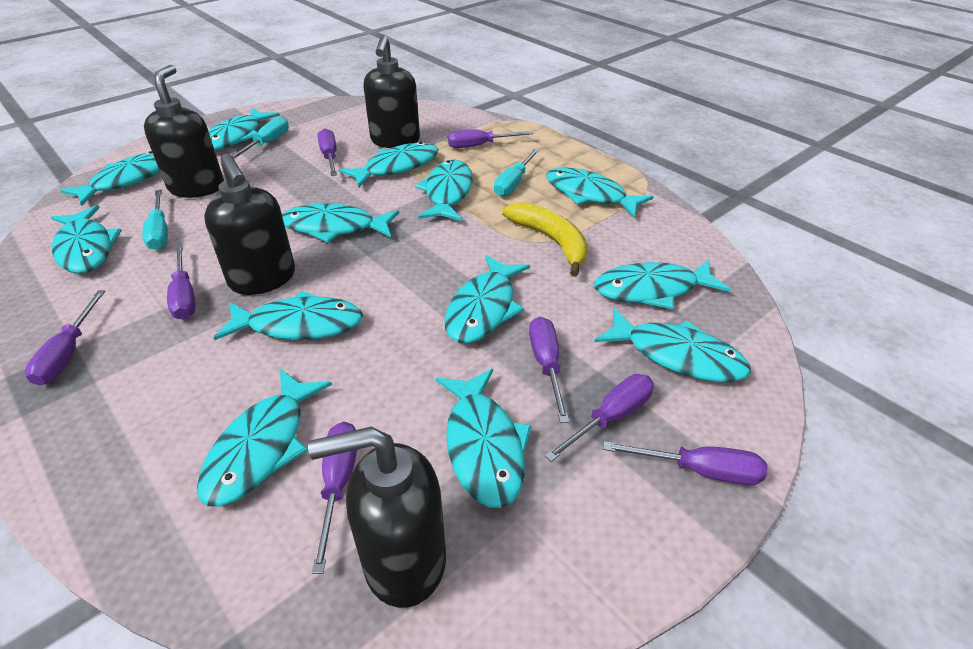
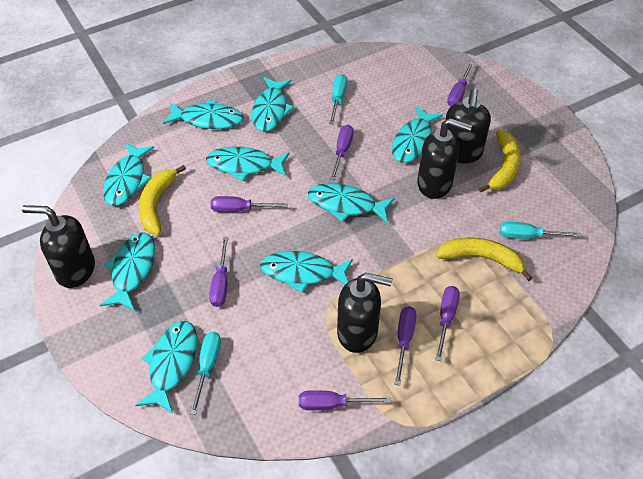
purple screwdriver: 8 -> 7
turquoise fish: 13 -> 9
yellow banana: 1 -> 3

